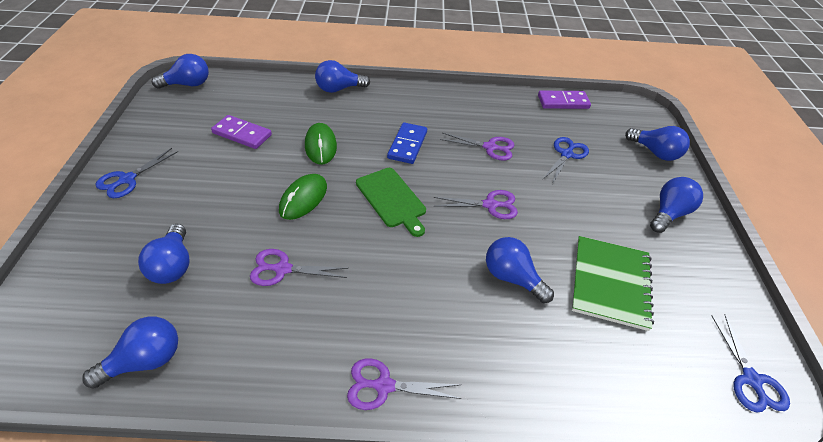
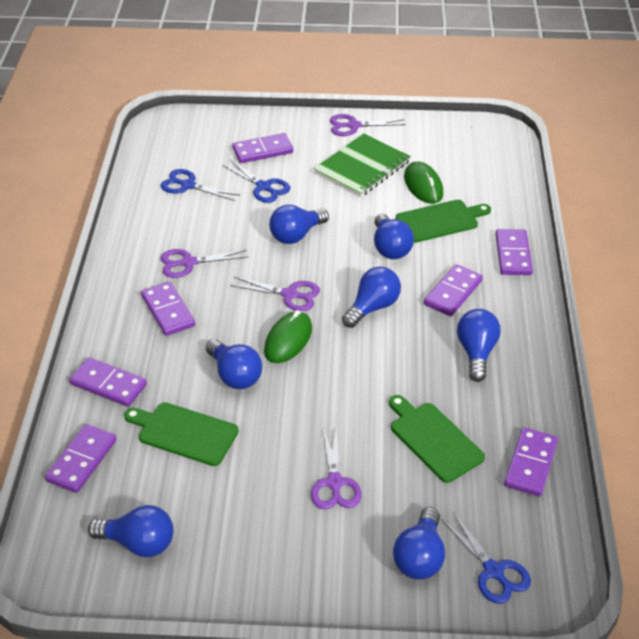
blue domino: 1 -> 0
green cutting board: 1 -> 3
purple domino: 2 -> 7

